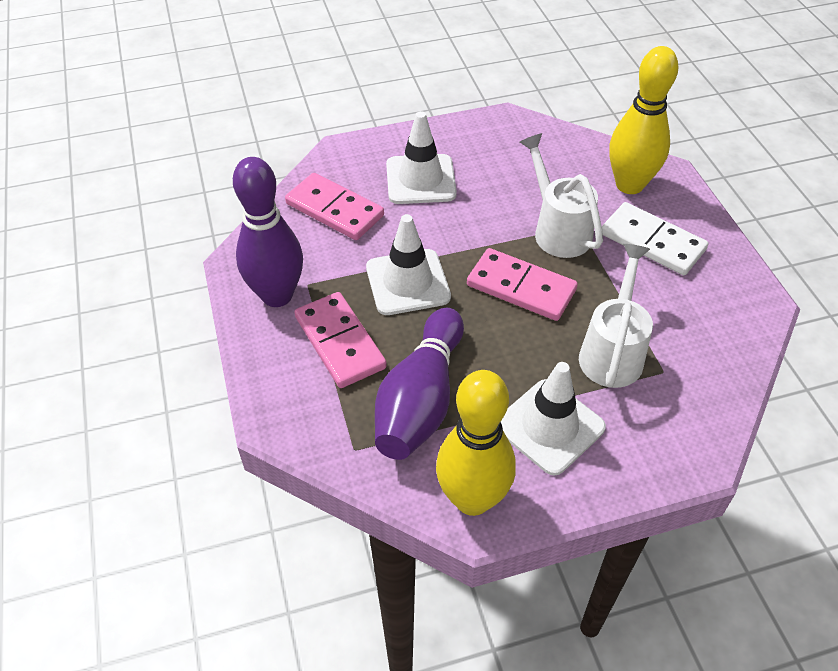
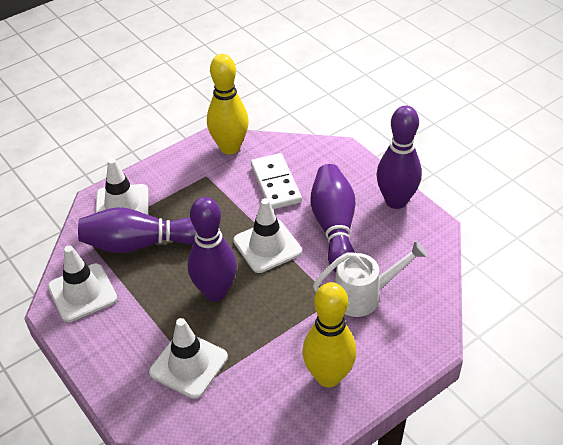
pink domino: 3 -> 0
purple bowling pin: 2 -> 4
white traffic cone: 3 -> 4
white watering can: 2 -> 1

